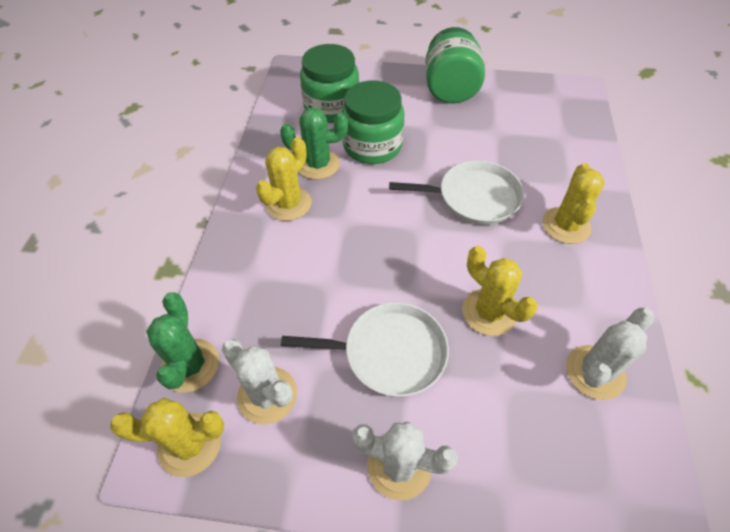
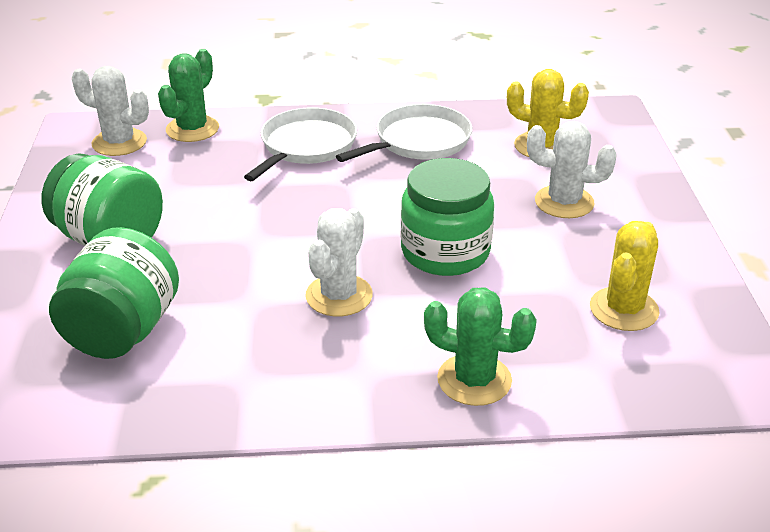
yellow cactus: 4 -> 2

